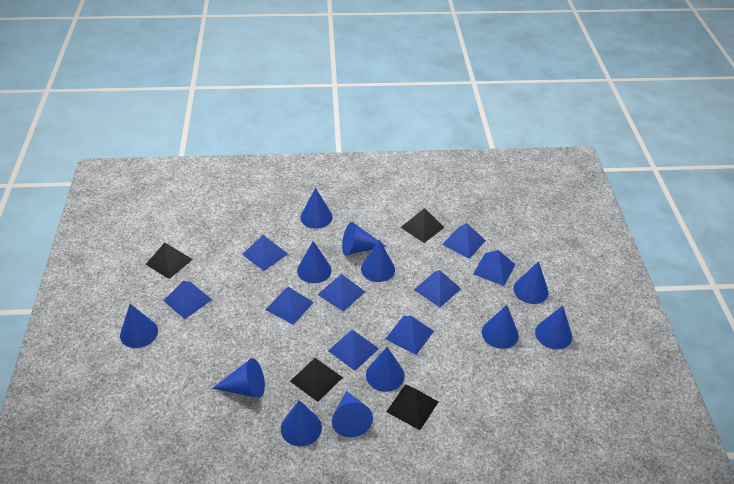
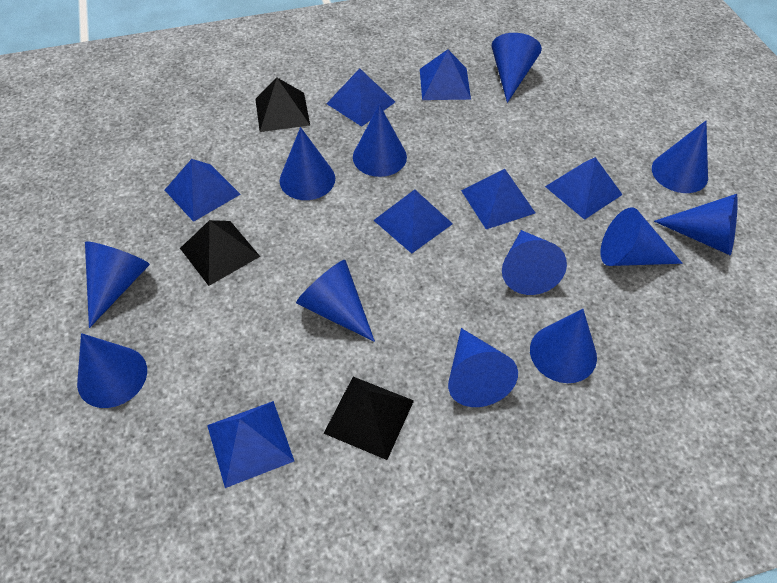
black pyramid: 4 -> 3
blue pyramid: 9 -> 7

